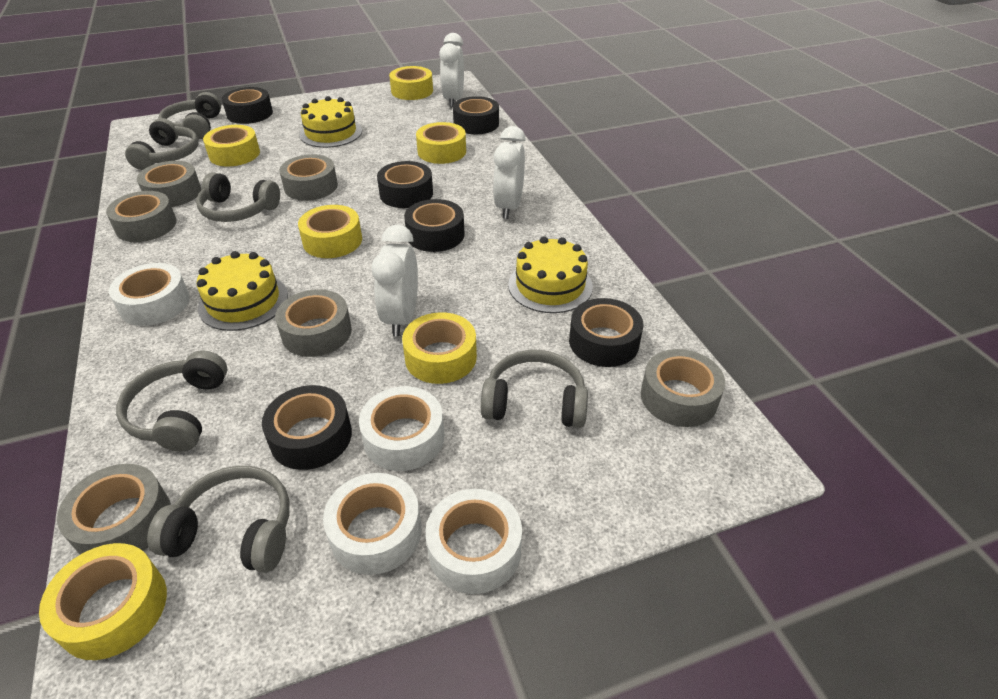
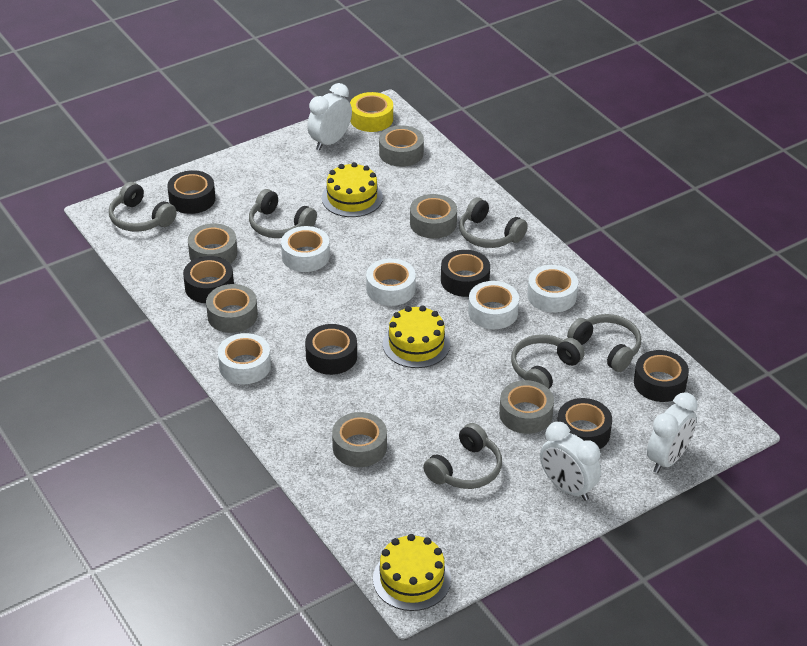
white tape: 4 -> 5
yellow tape: 6 -> 1

